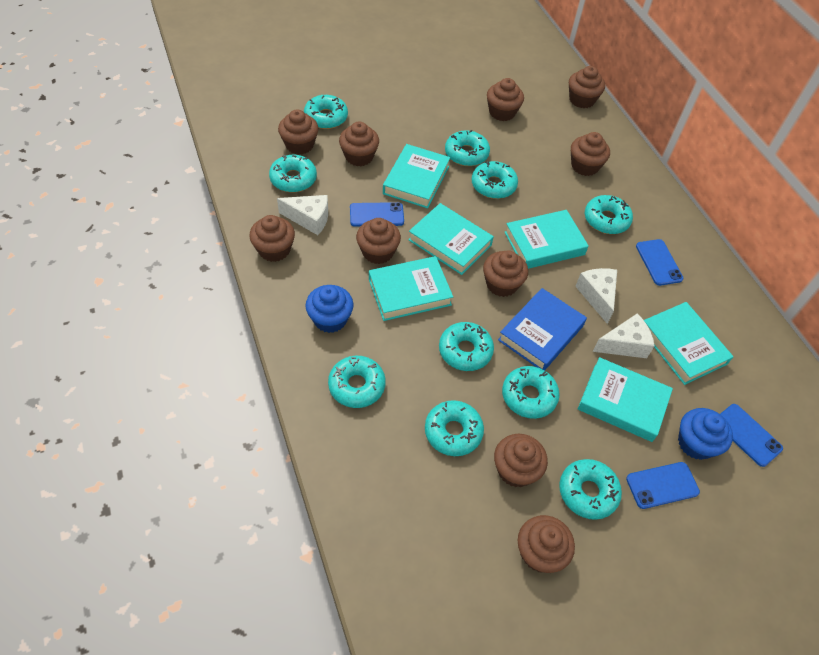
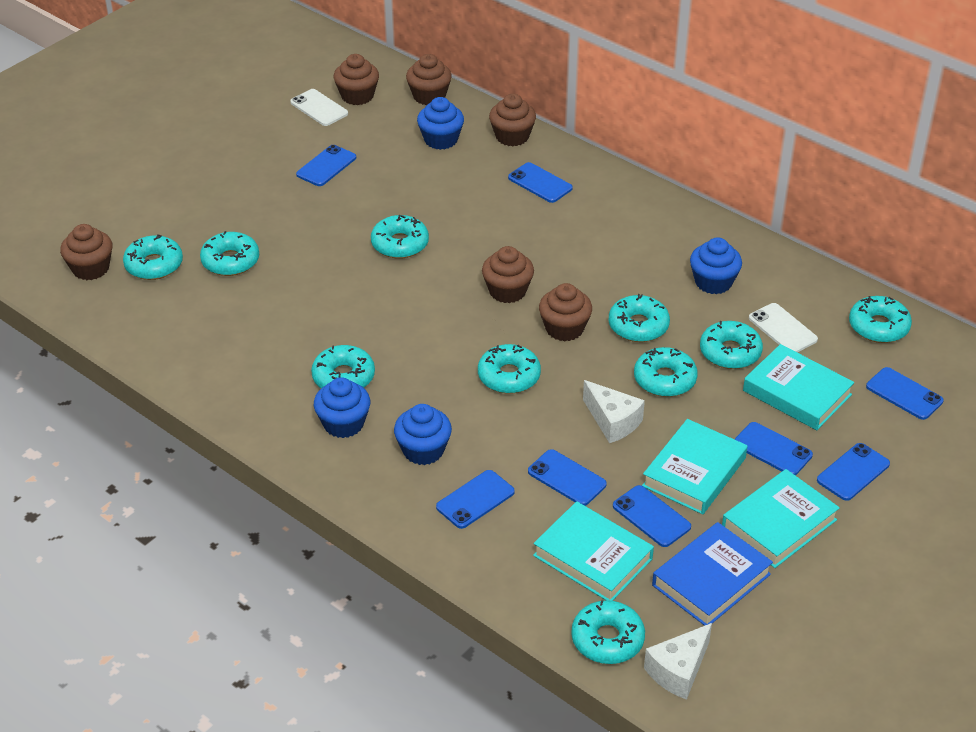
blue cupcake: 2 -> 4
blue phone: 4 -> 8
brown cupcake: 10 -> 6
turquoise book: 6 -> 4
white cheese: 3 -> 2
white phone: 0 -> 2

